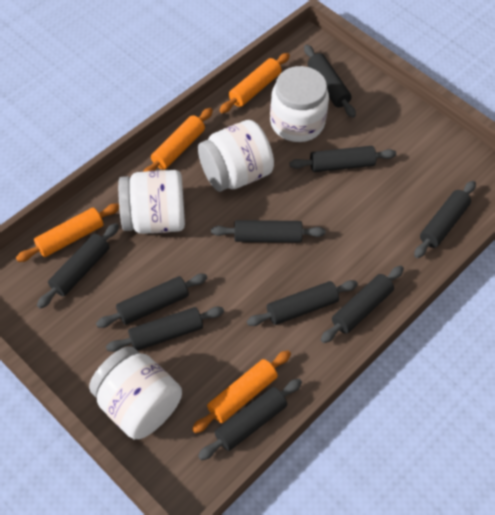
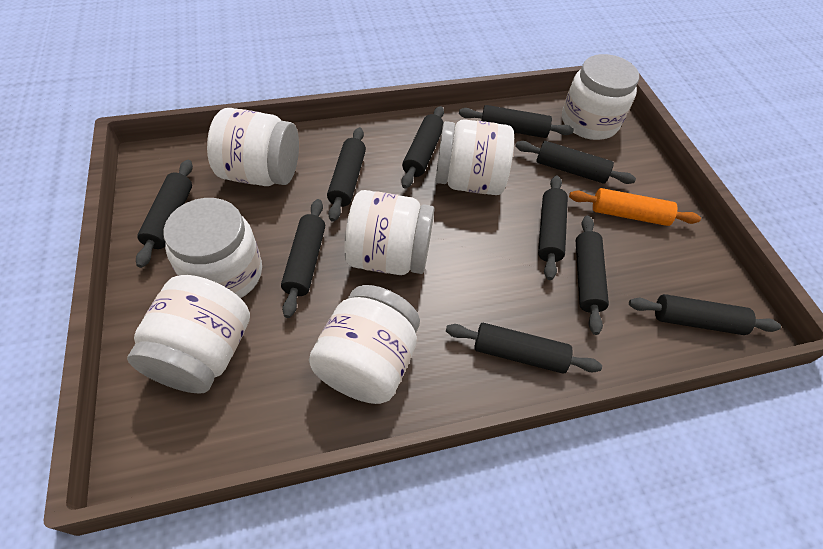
orange rolling pin: 4 -> 1
white jar: 4 -> 7

